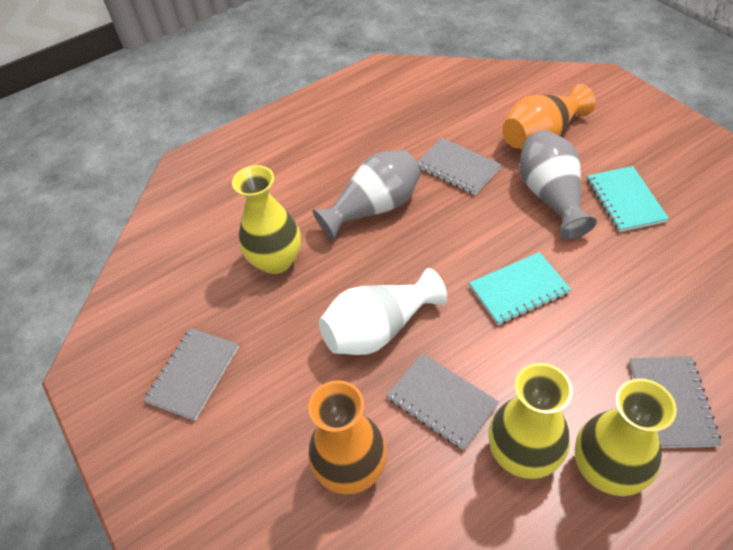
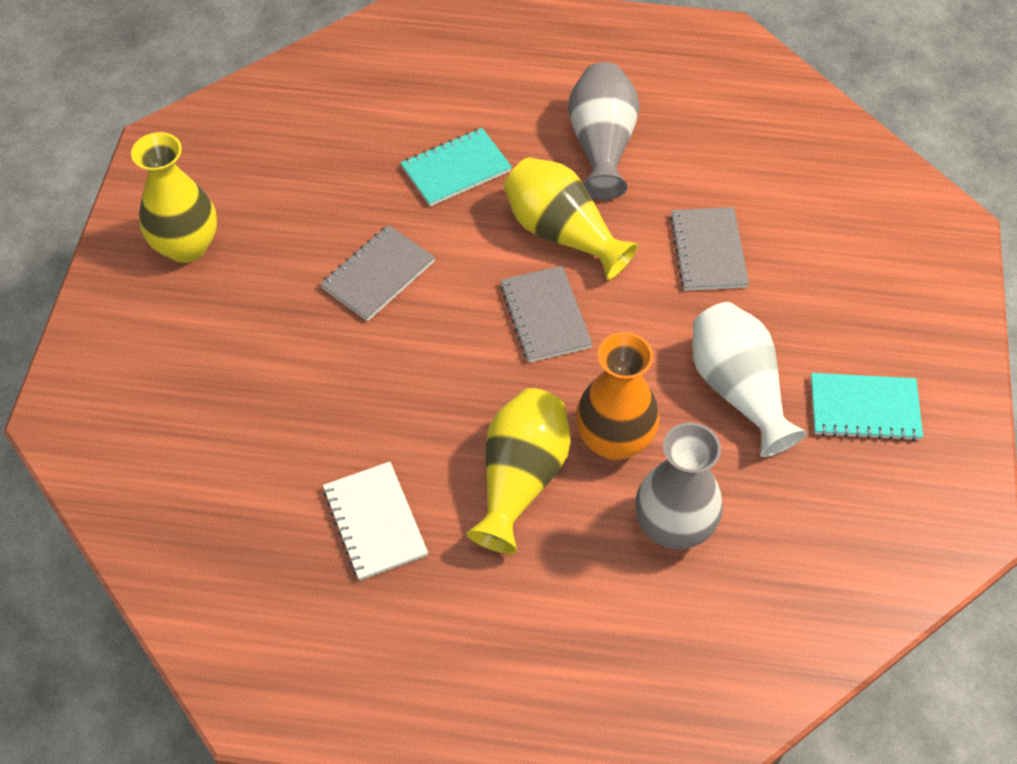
grey notebook: 4 -> 3
orange vase: 2 -> 1
white notebook: 0 -> 1

